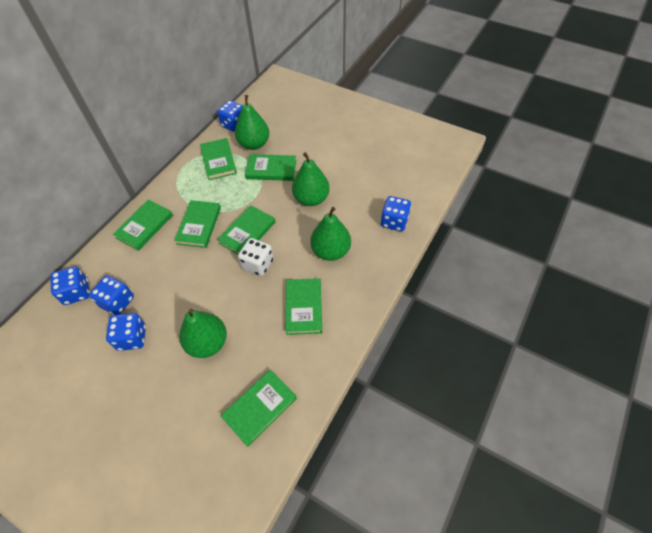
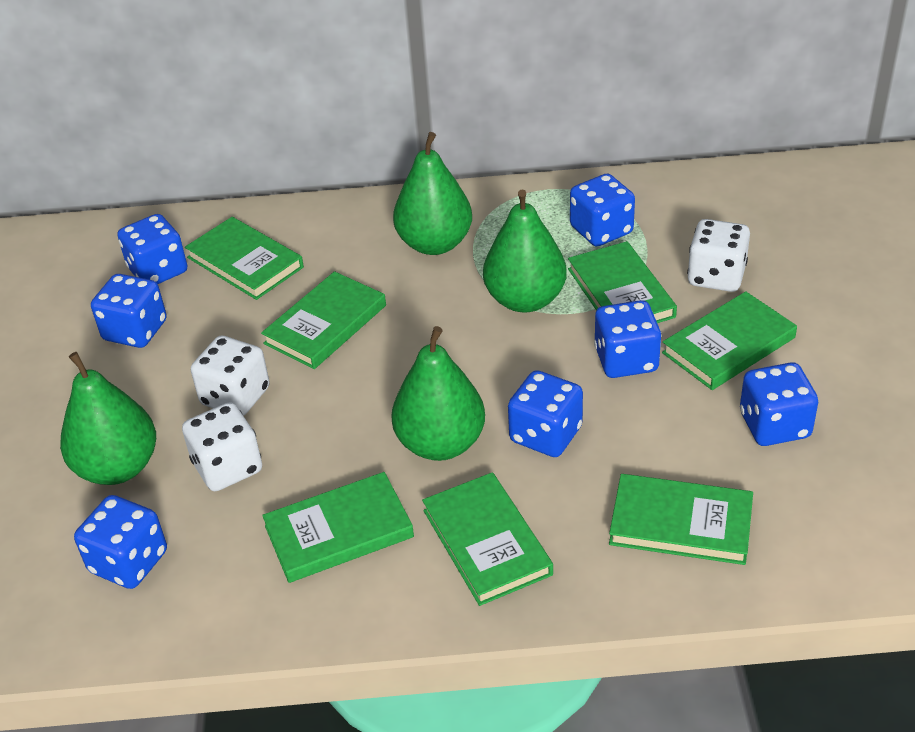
blue dice: 5 -> 7
white dice: 1 -> 3

